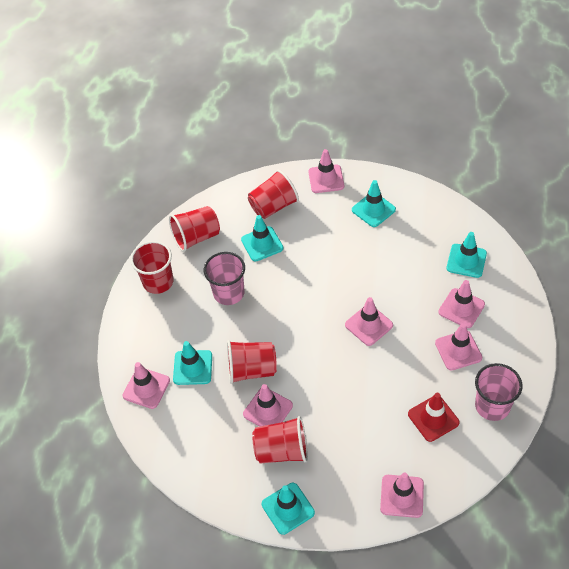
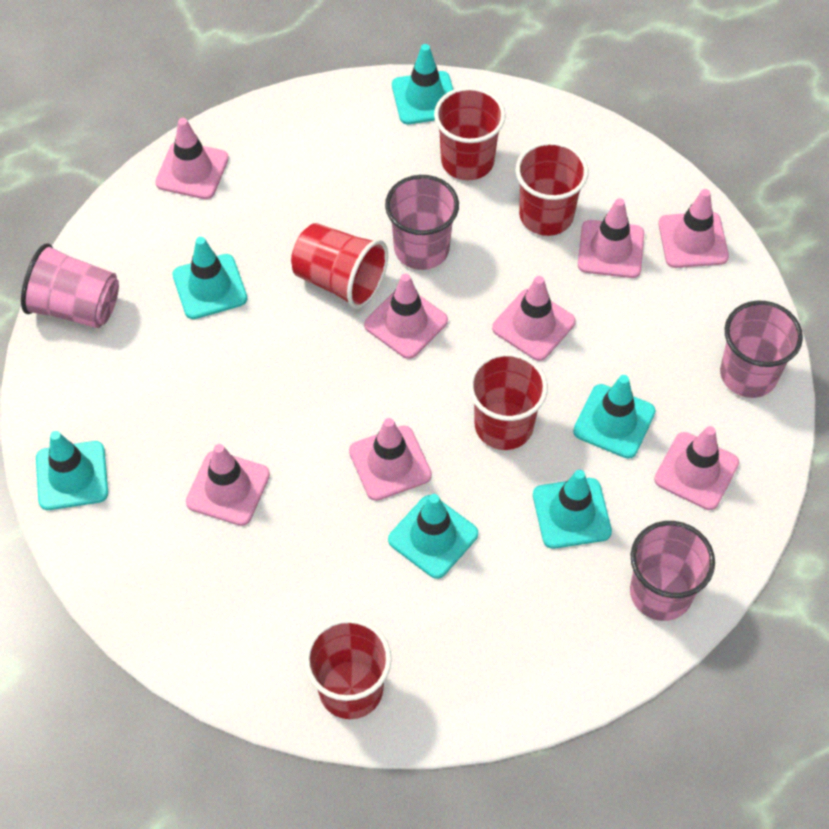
pink cup: 2 -> 4
pink traffic cone: 7 -> 8
red traffic cone: 1 -> 0
turquoise traffic cone: 5 -> 6

